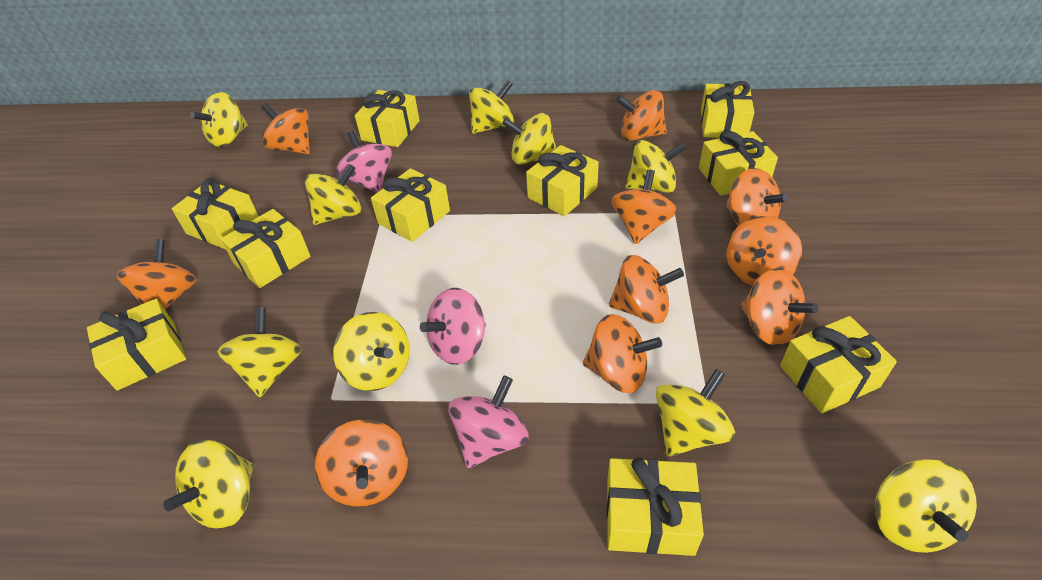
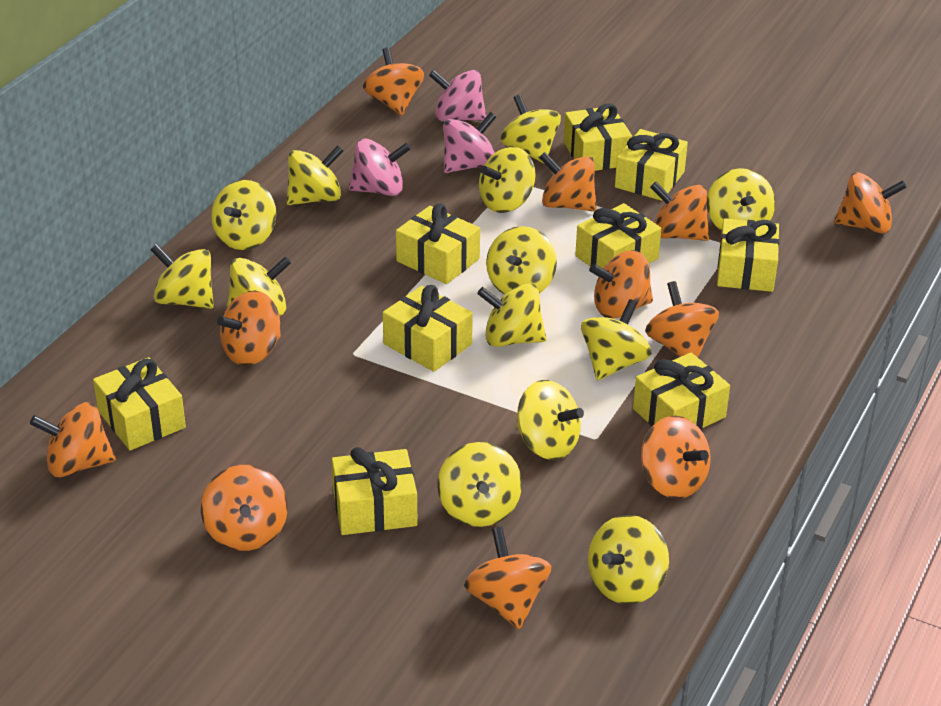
orange spinning top: 10 -> 11
yellow gift: 10 -> 9
yellow spinning top: 10 -> 13

